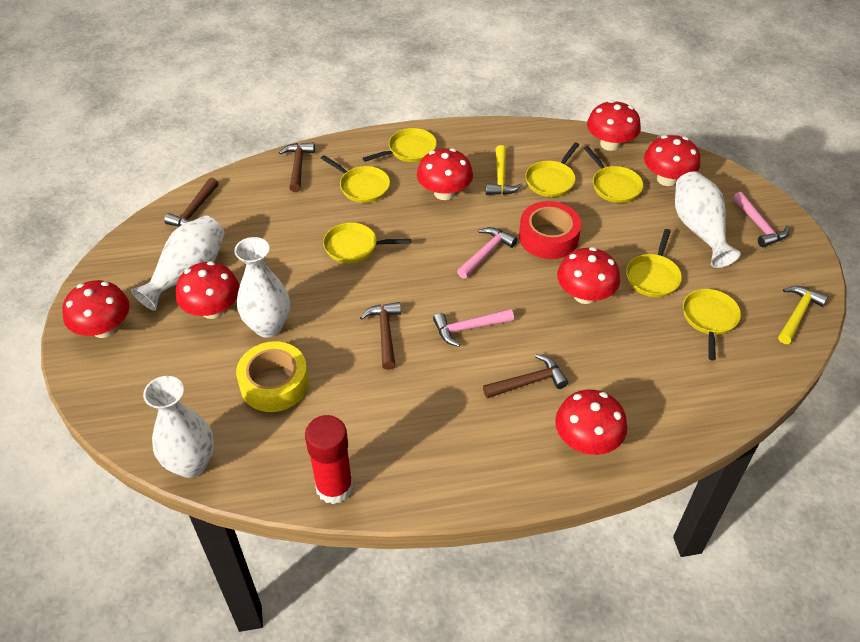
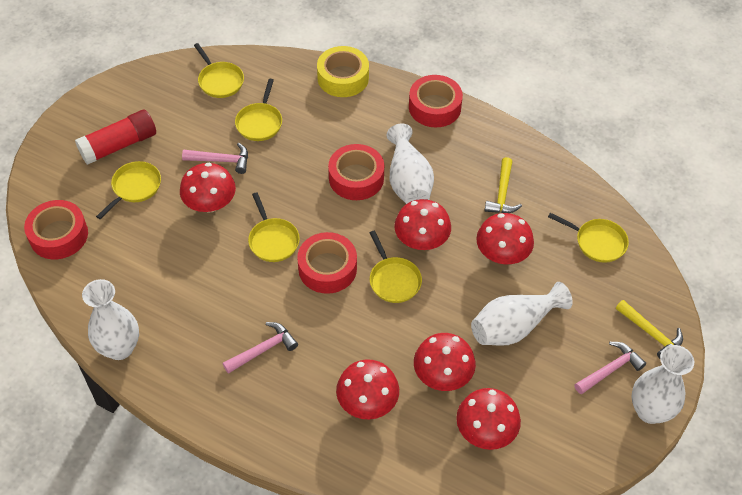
brown hammer: 4 -> 0
red mushroom: 7 -> 6
red tape: 1 -> 4
yellow pan: 7 -> 6

